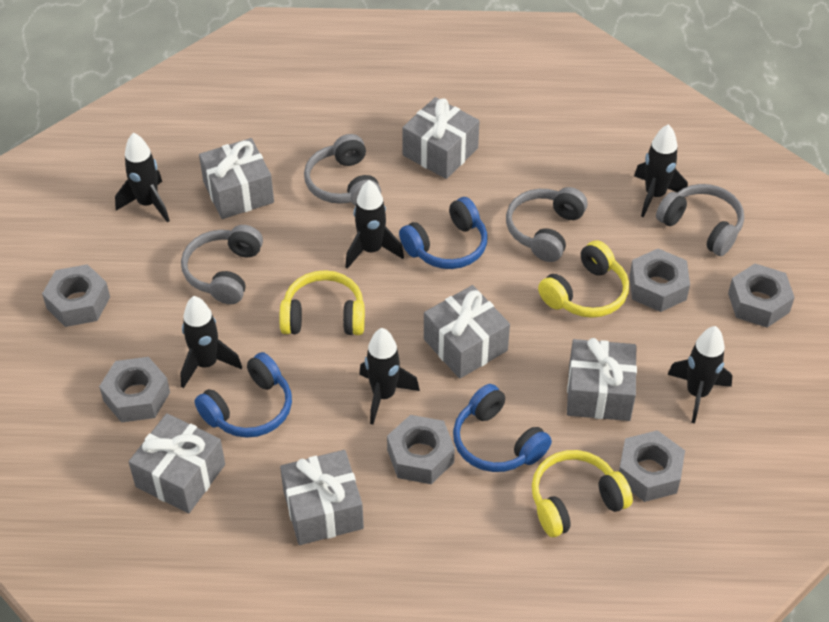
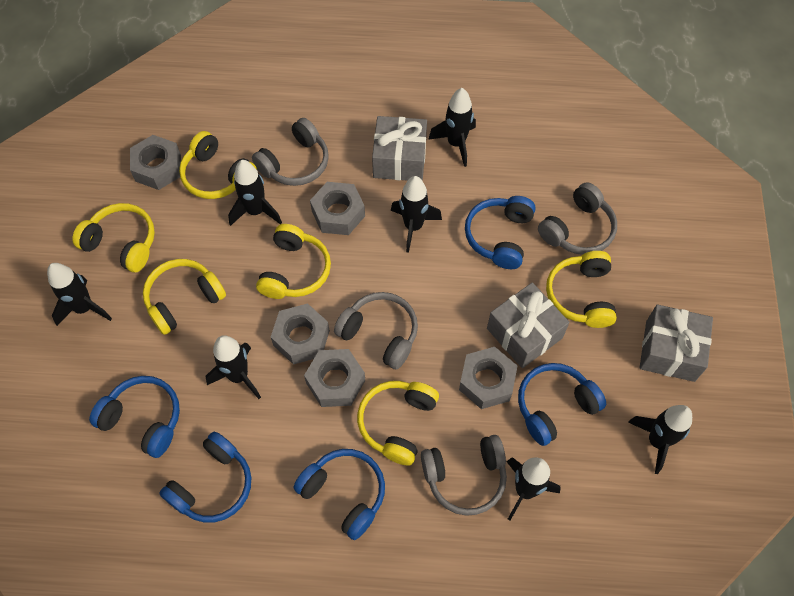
black rocket: 6 -> 7
blue headphones: 3 -> 5
grey gift: 6 -> 3
grey nut: 6 -> 5
yellow headphones: 3 -> 6

